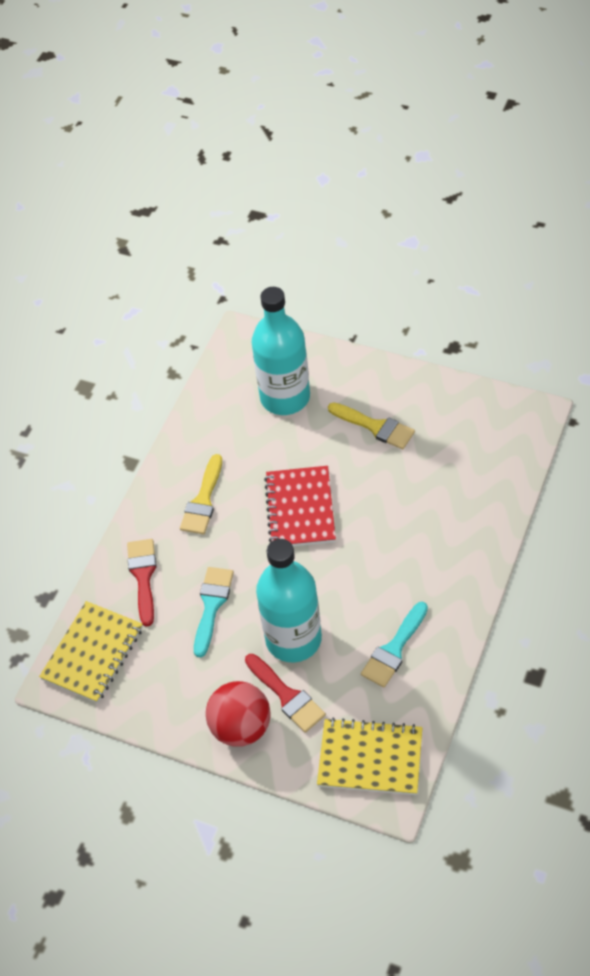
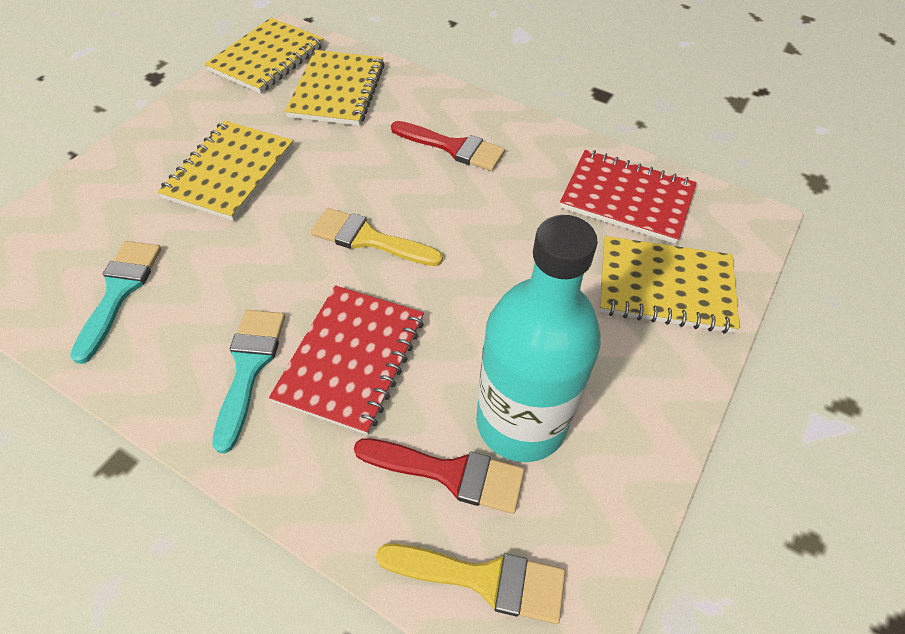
red ball: 1 -> 0
red notebook: 1 -> 2
turquoise bottle: 2 -> 1
yellow notebook: 2 -> 4

